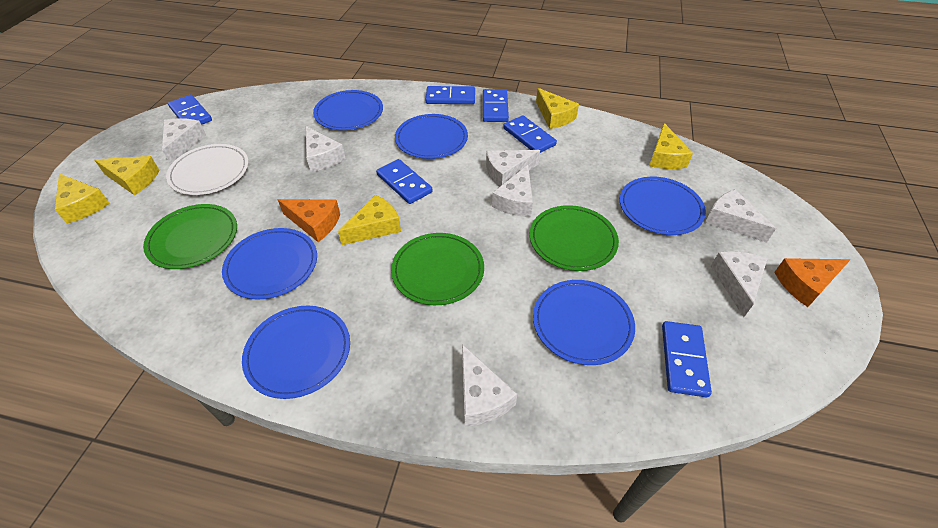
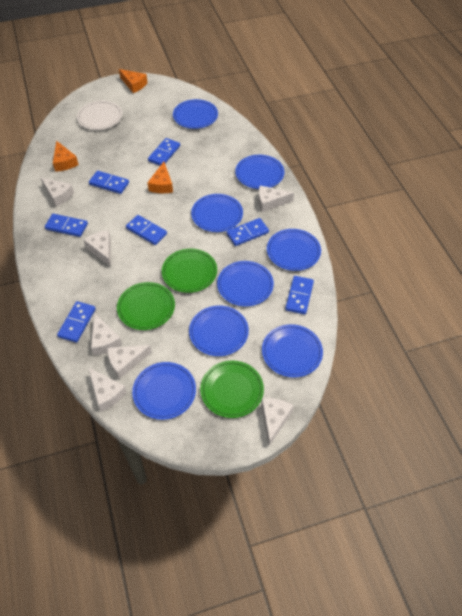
blue domino: 6 -> 7
blue plate: 6 -> 8
orange cheese: 2 -> 3
yellow cheese: 5 -> 0

